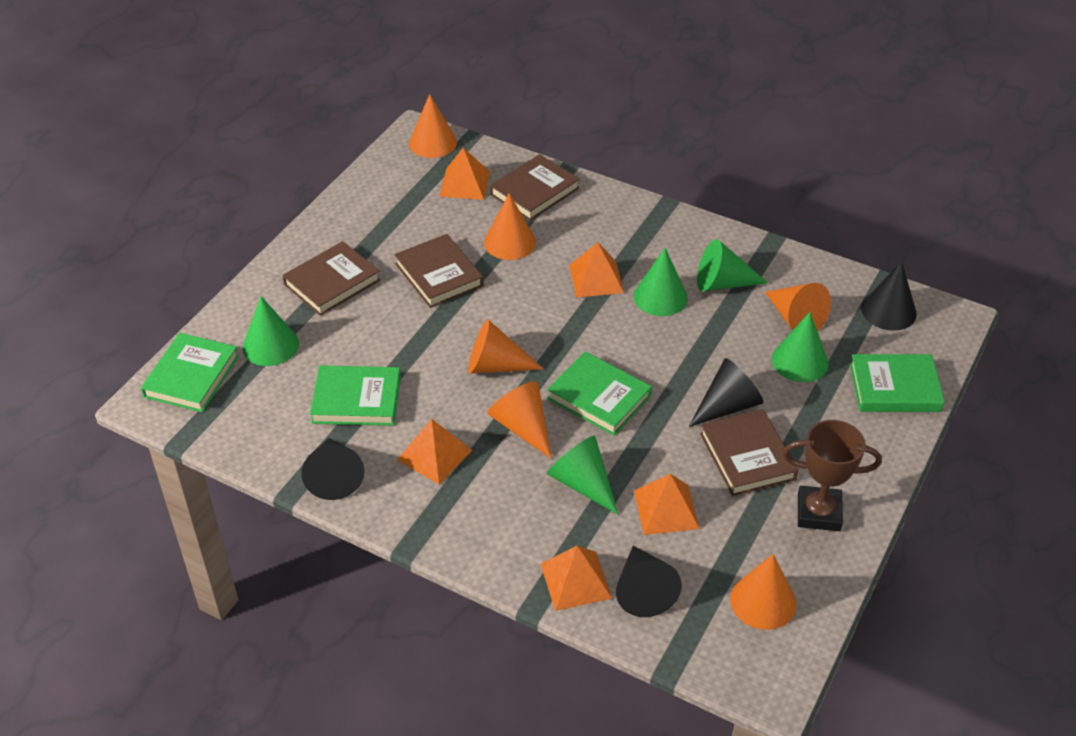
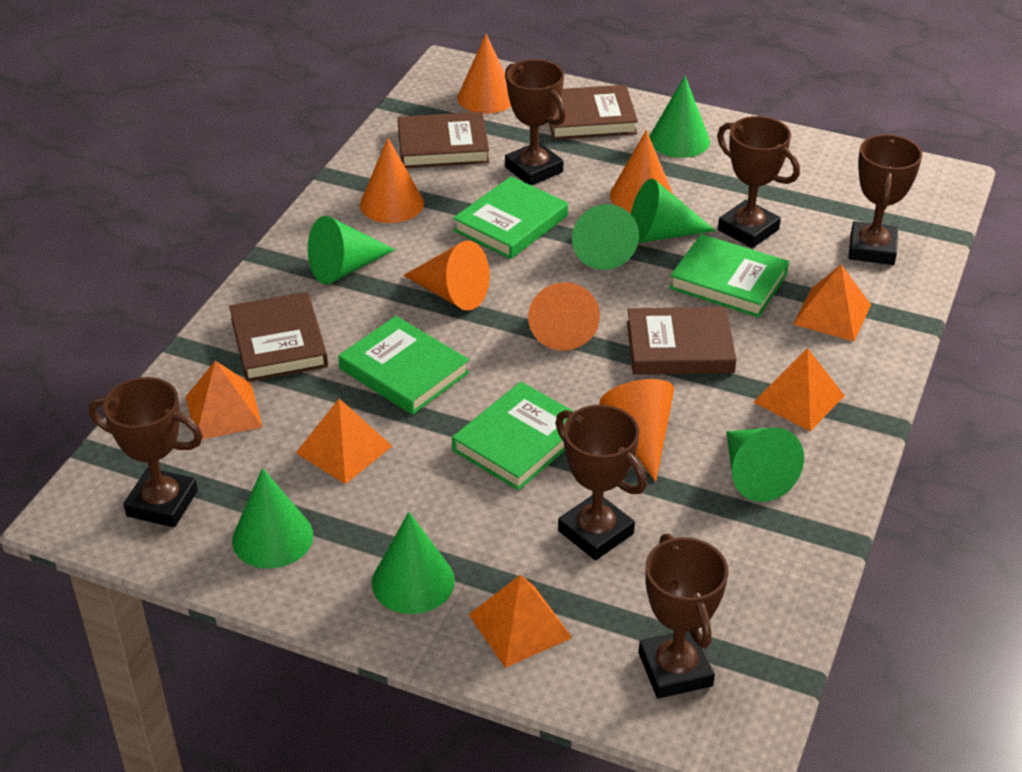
black cone: 4 -> 0
brown trophy: 1 -> 6
green cone: 5 -> 7

